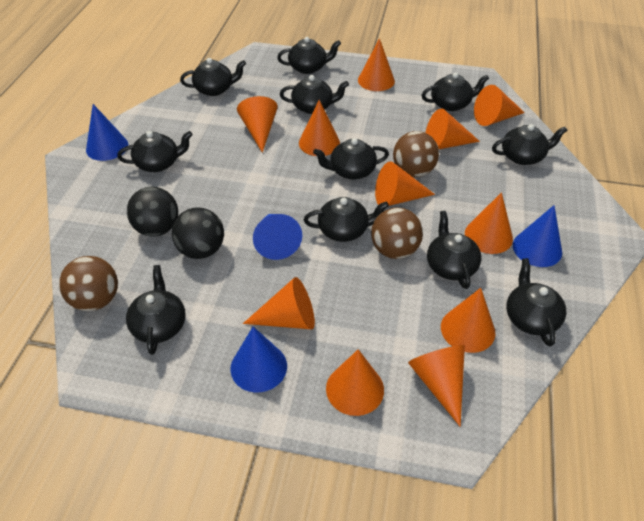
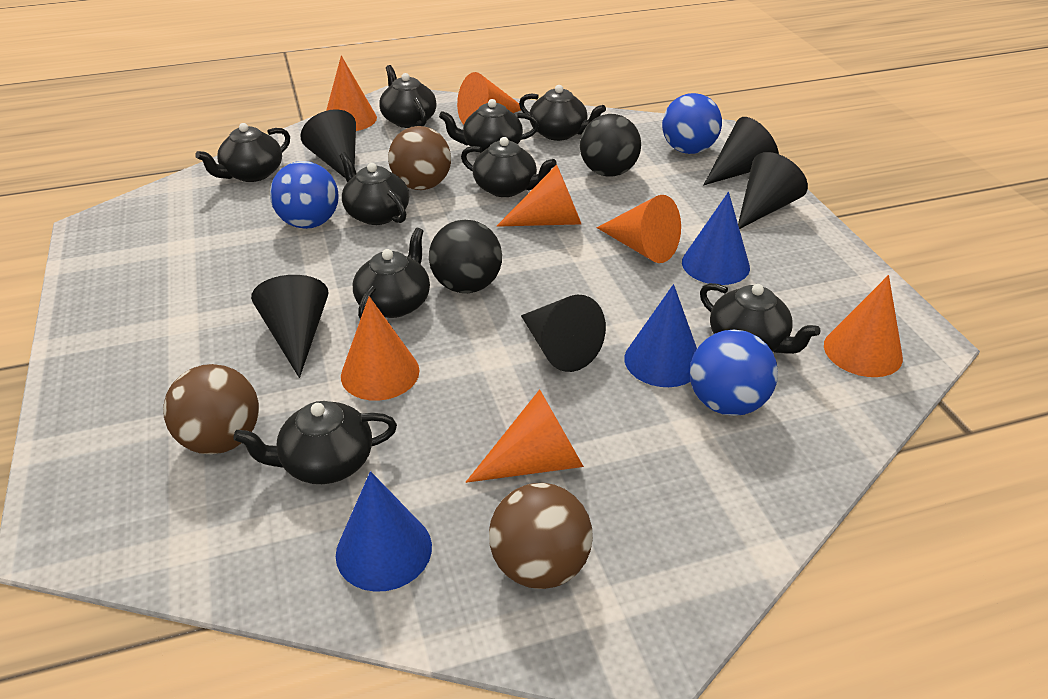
black cone: 0 -> 5
black teapot: 11 -> 9
blue ball: 0 -> 3
blue cone: 4 -> 3
orange cone: 11 -> 7

